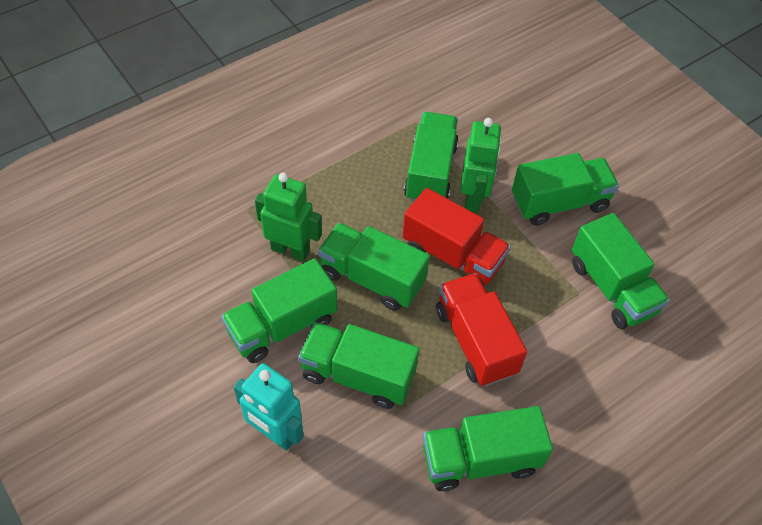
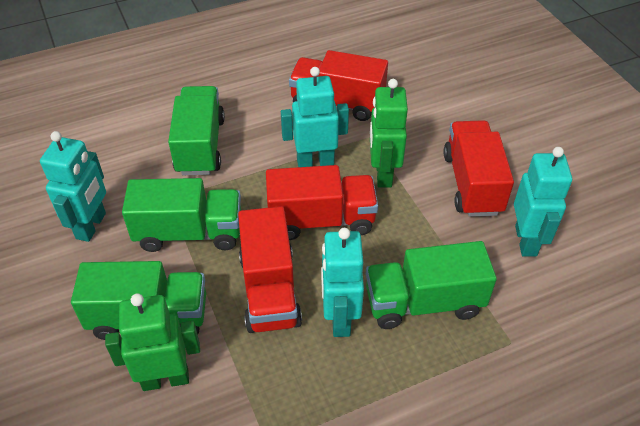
green truck: 7 -> 4
red truck: 2 -> 4
turquoise robot: 1 -> 4

